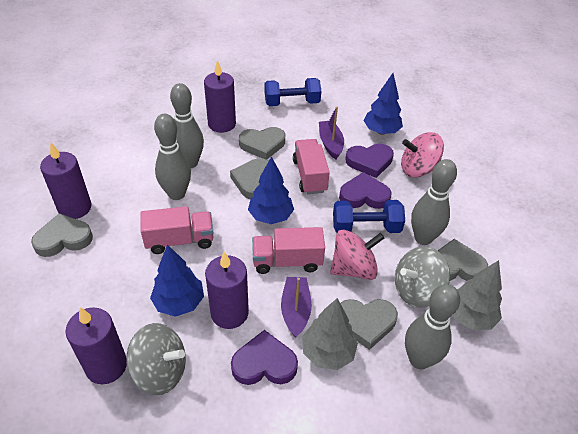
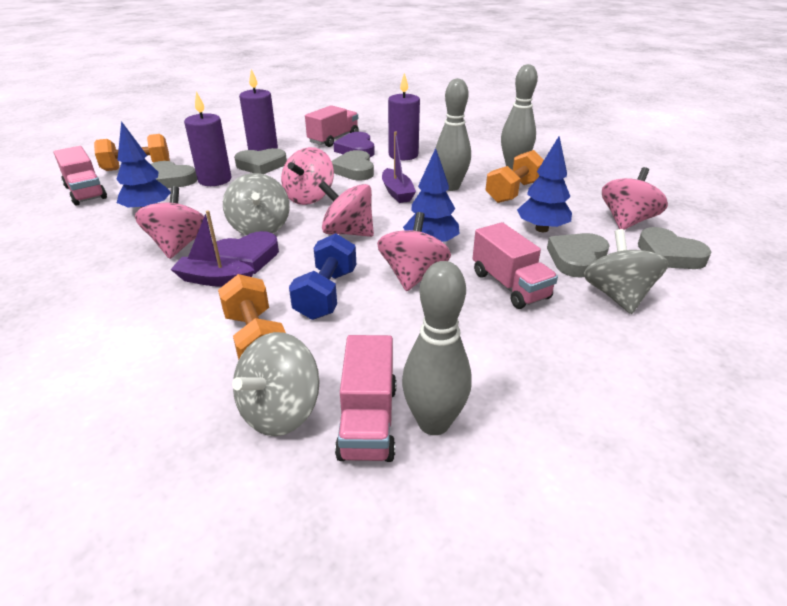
blue dumbbell: 2 -> 1
grey bowling pin: 4 -> 3
grey spinning top: 2 -> 3
grey tree: 2 -> 0
orange dumbbell: 0 -> 3
pink spinning top: 2 -> 5
pink truck: 3 -> 4
purple candle: 4 -> 3
purple heart: 3 -> 2

